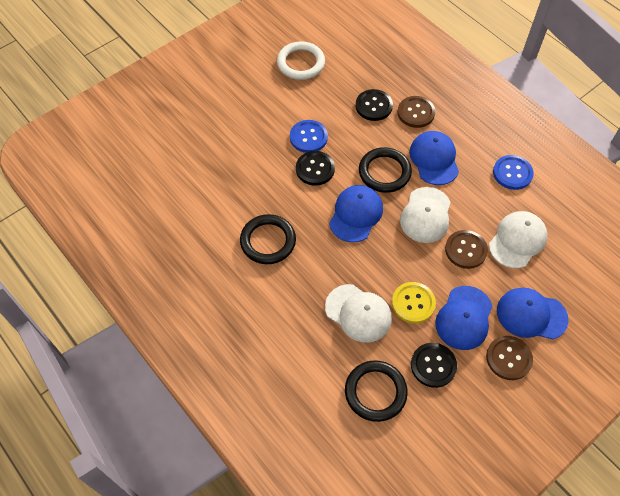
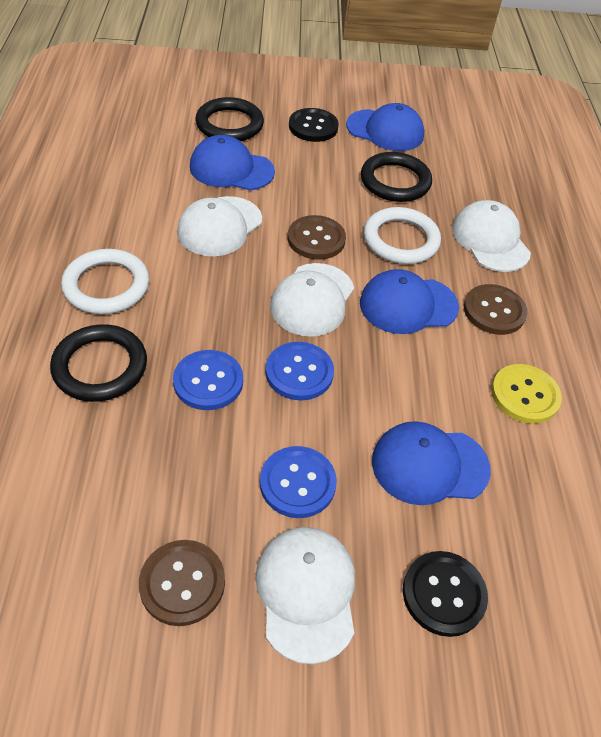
black button: 3 -> 2
blue button: 2 -> 3
white cap: 3 -> 4
white ring: 1 -> 2

